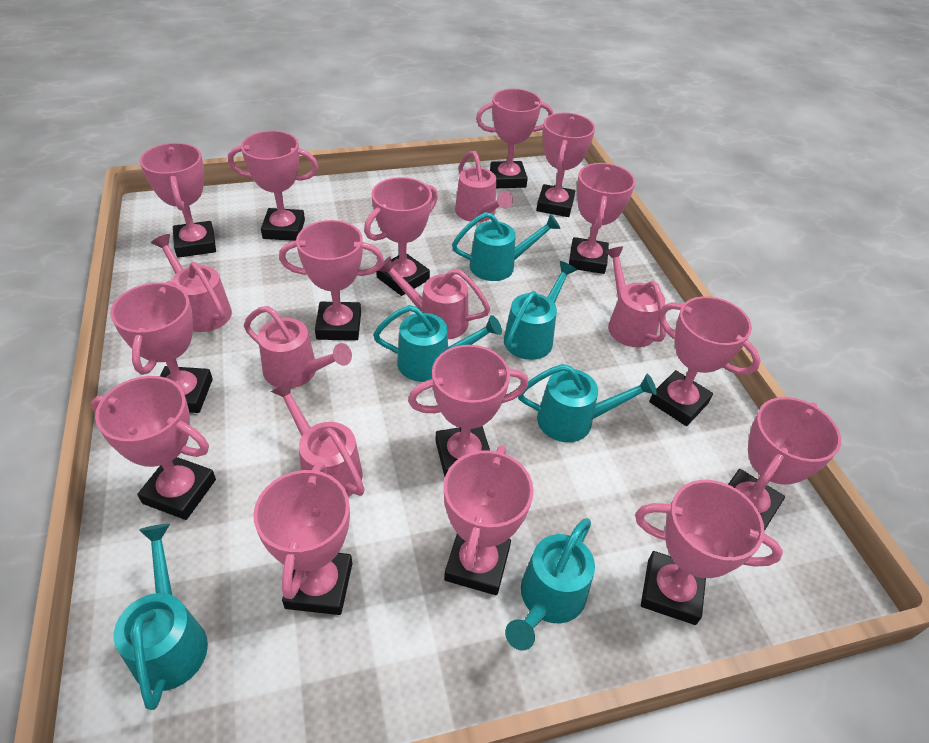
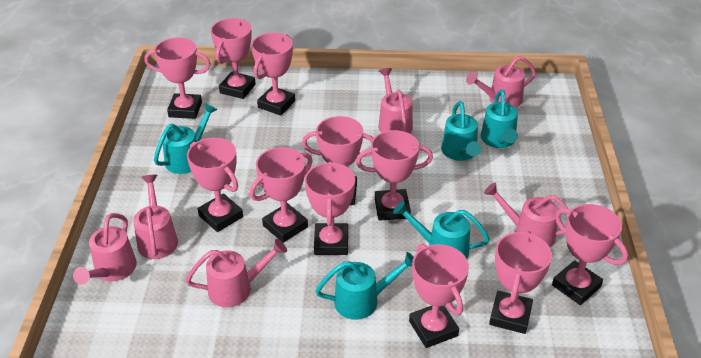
pink trophy: 15 -> 11
turquoise watering can: 6 -> 5

